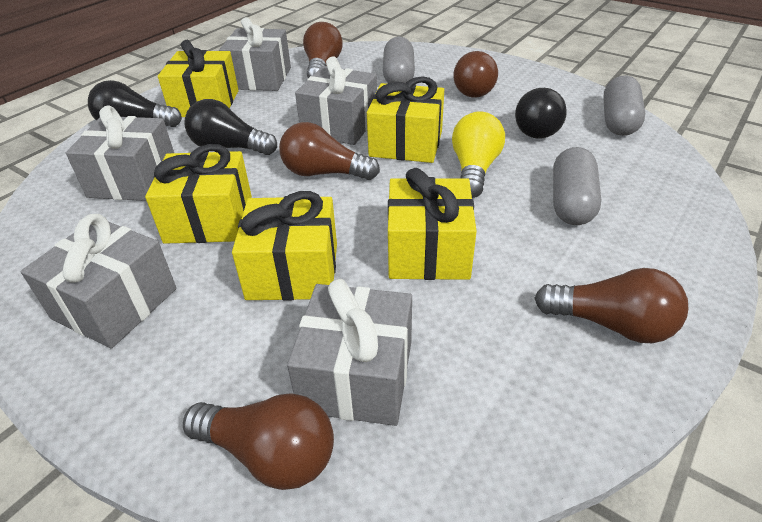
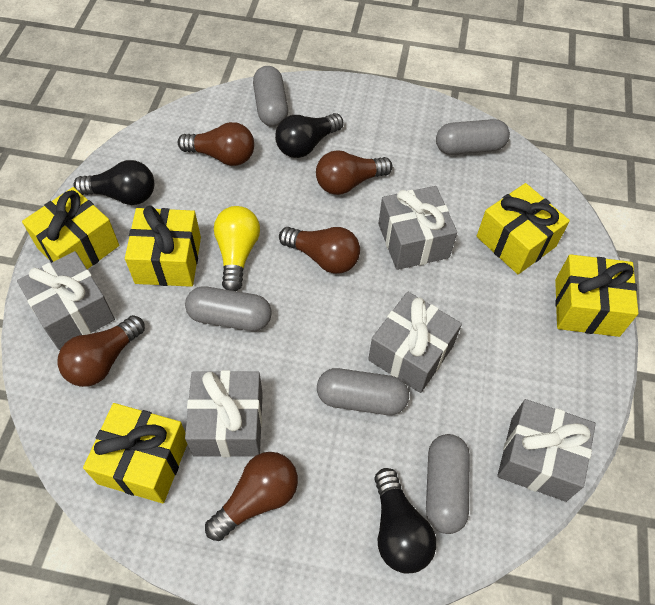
grey capsule: 3 -> 5

